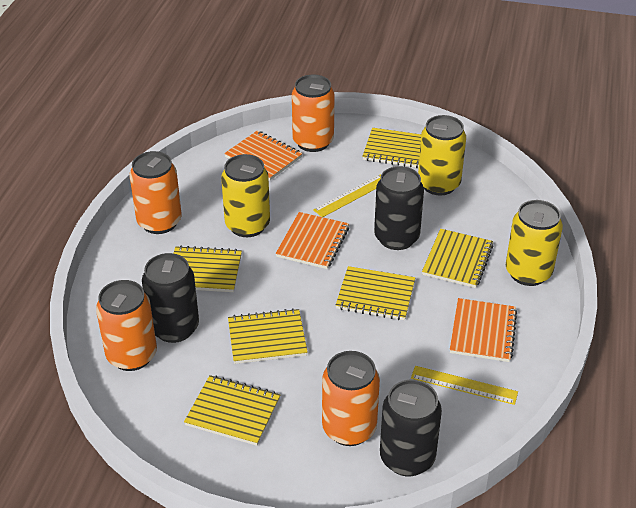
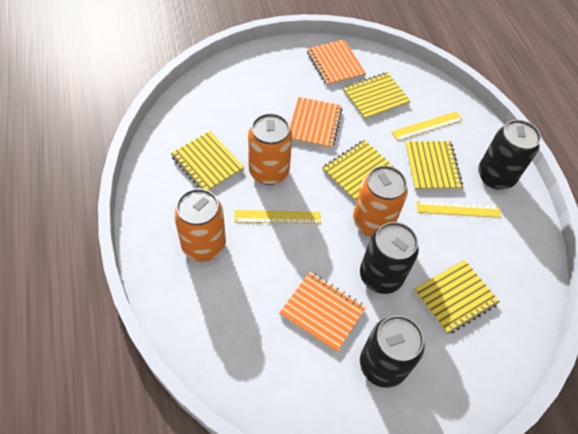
orange can: 4 -> 3
yellow can: 3 -> 0
yellow notebook: 6 -> 5
yellow ruler: 2 -> 3

